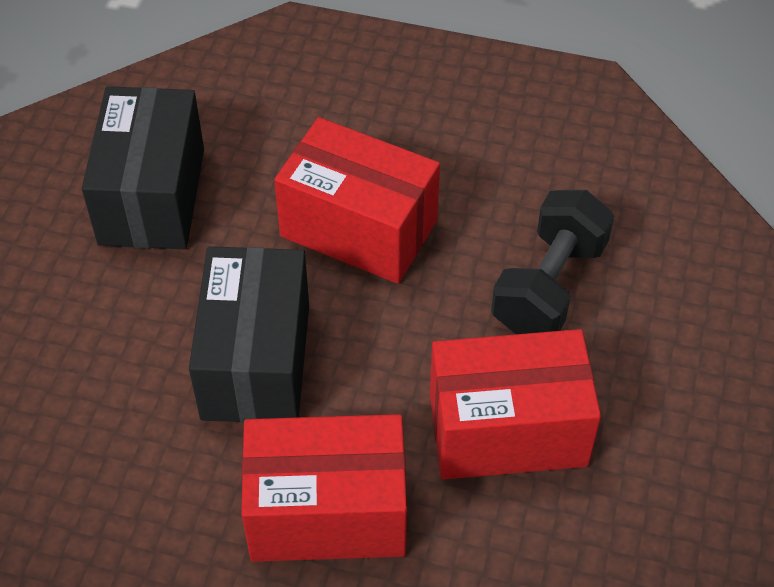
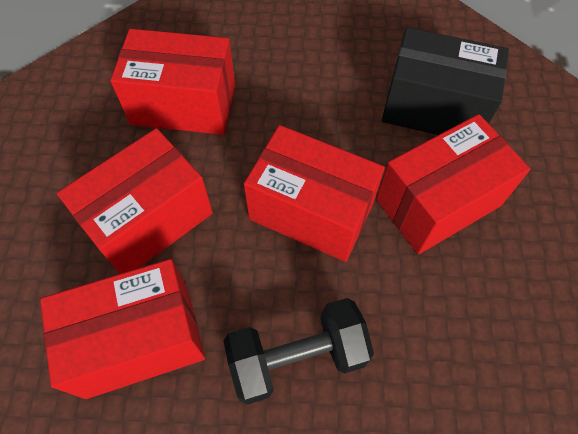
black box: 2 -> 1
red box: 3 -> 5

